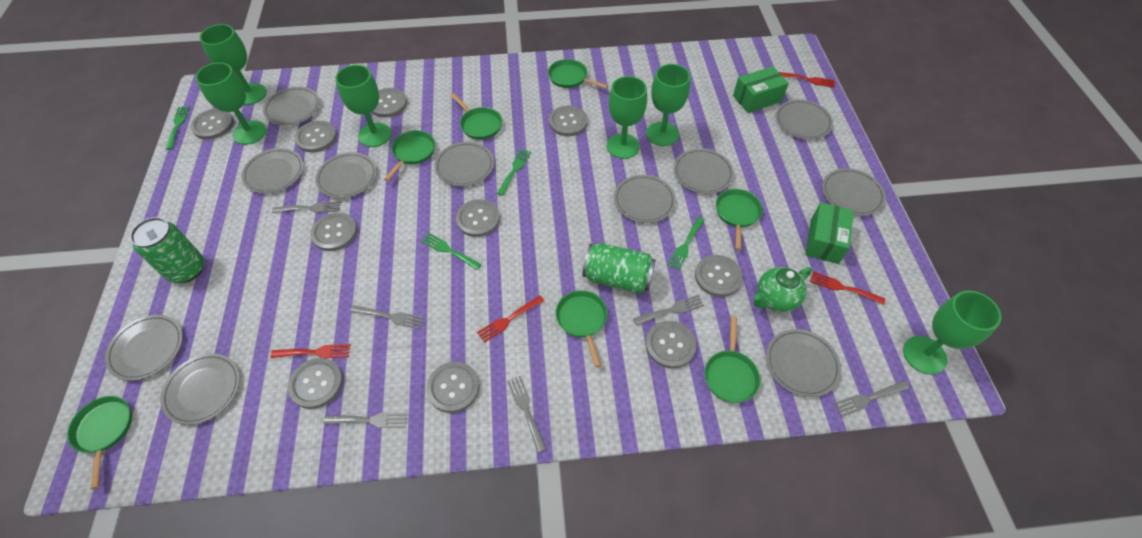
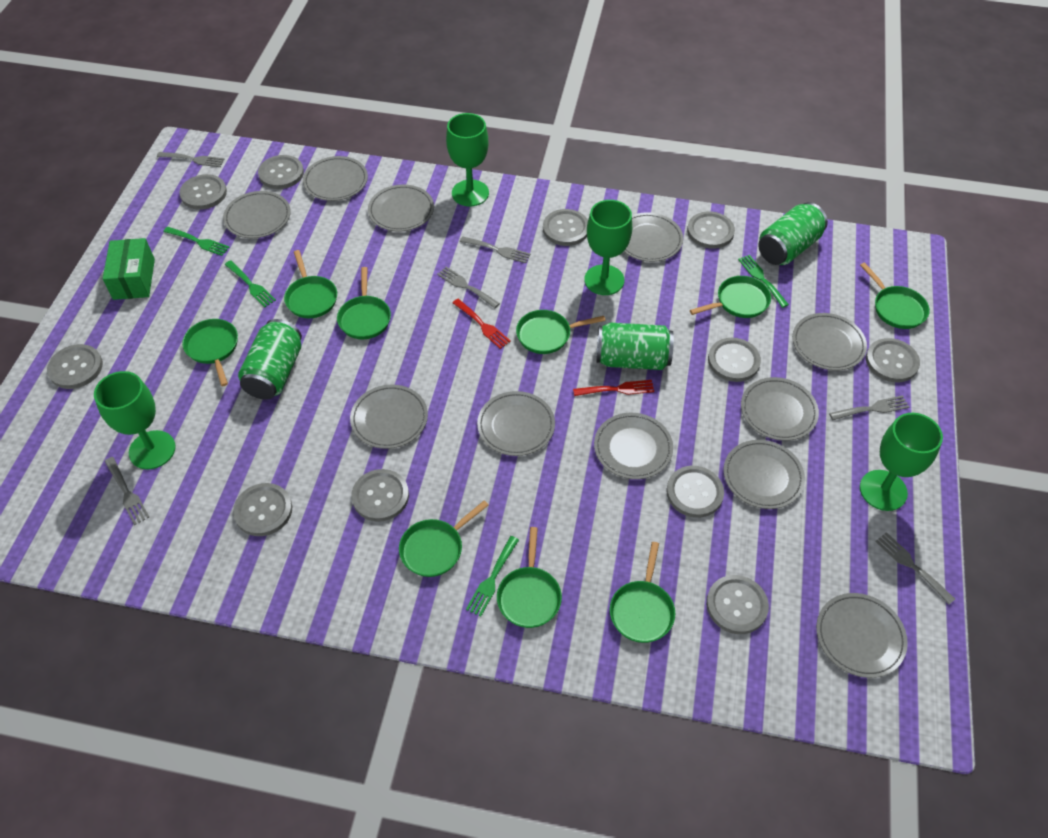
green box: 2 -> 1
green can: 2 -> 3
green goblet: 6 -> 4
green pan: 7 -> 9
green teapot: 1 -> 0
grey button: 10 -> 11
red fork: 4 -> 2

